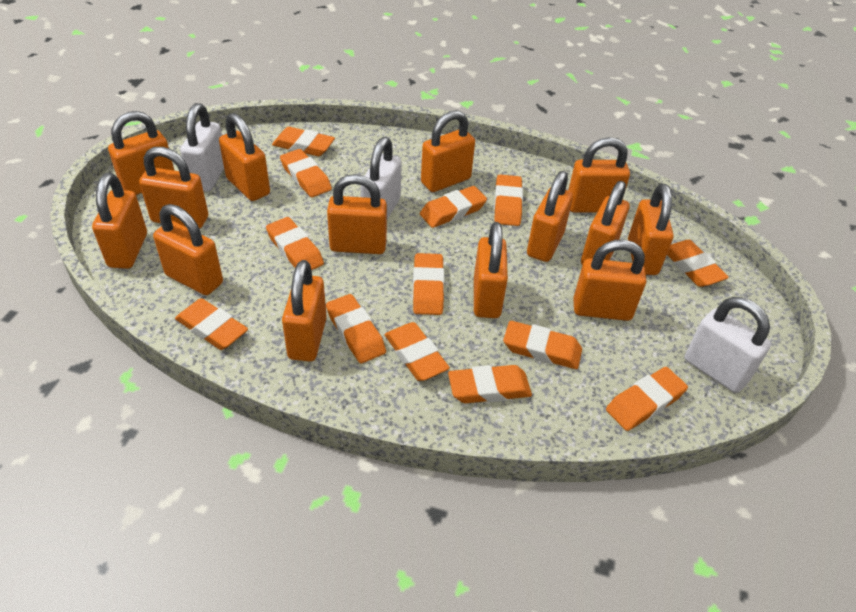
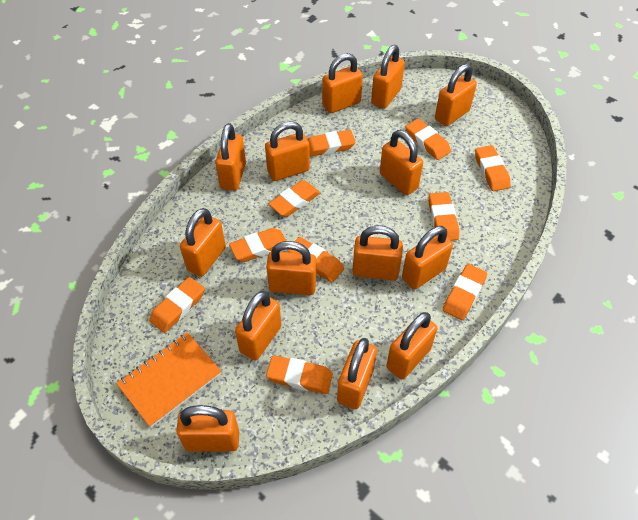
orange eraser: 13 -> 10
orange notebook: 0 -> 1
white padlock: 3 -> 0

